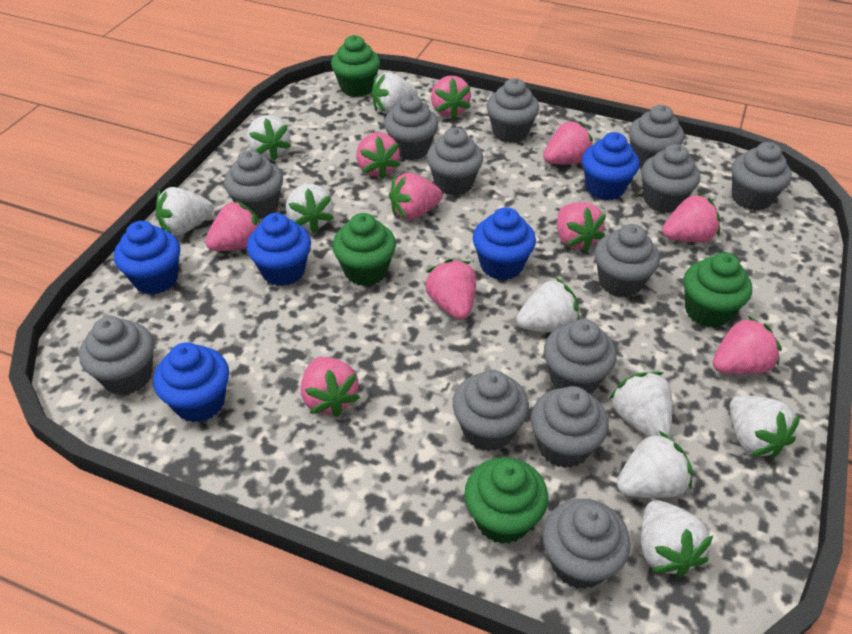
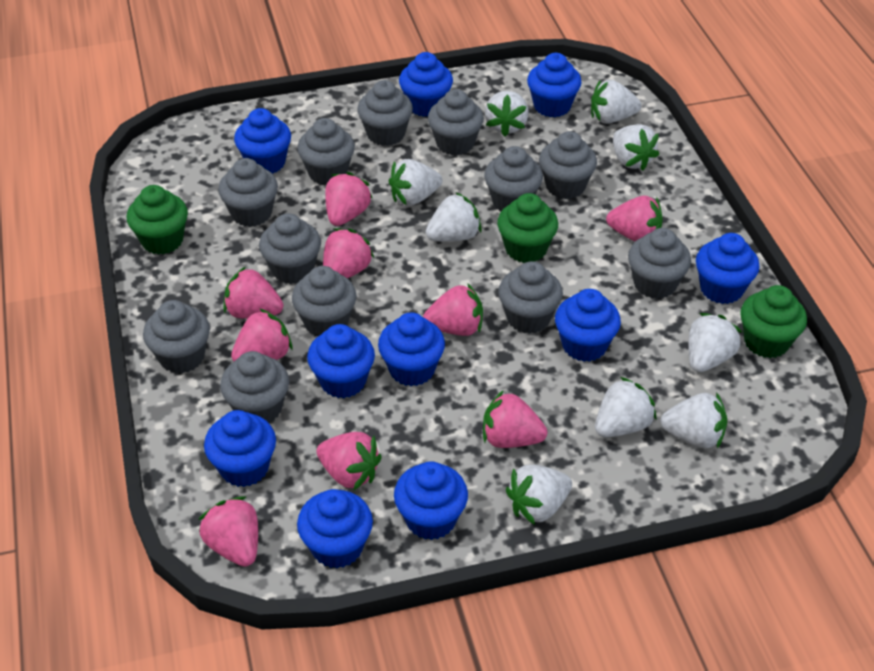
blue cupcake: 5 -> 10
green cupcake: 4 -> 3
grey cupcake: 13 -> 12
pink strawberry: 10 -> 9

